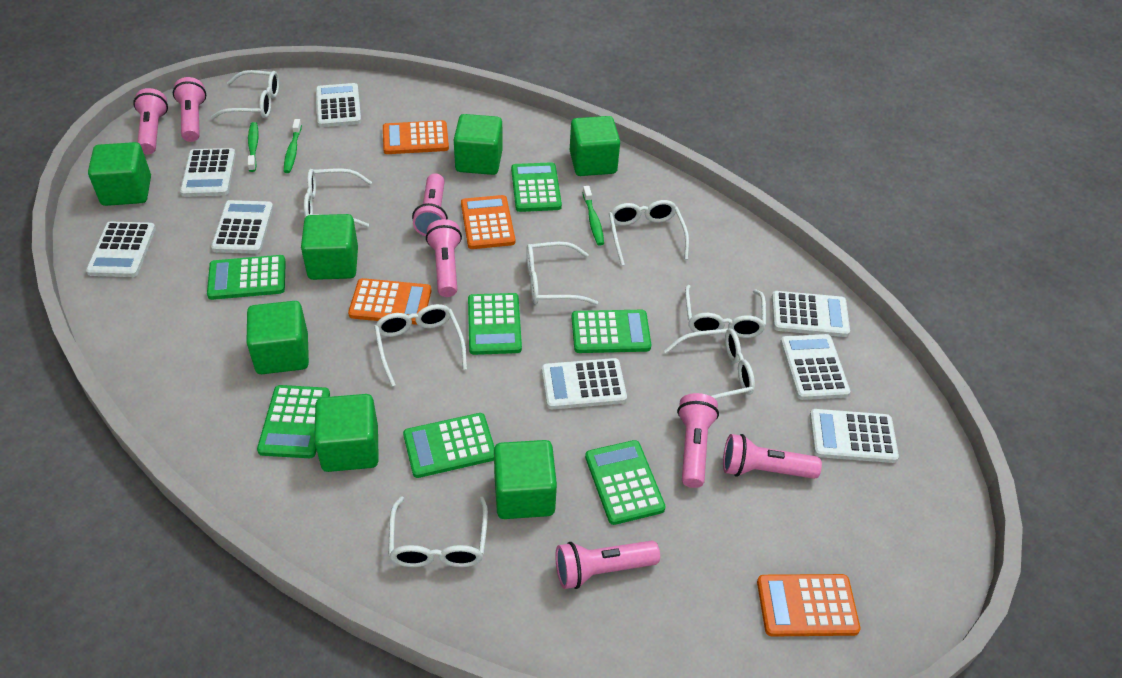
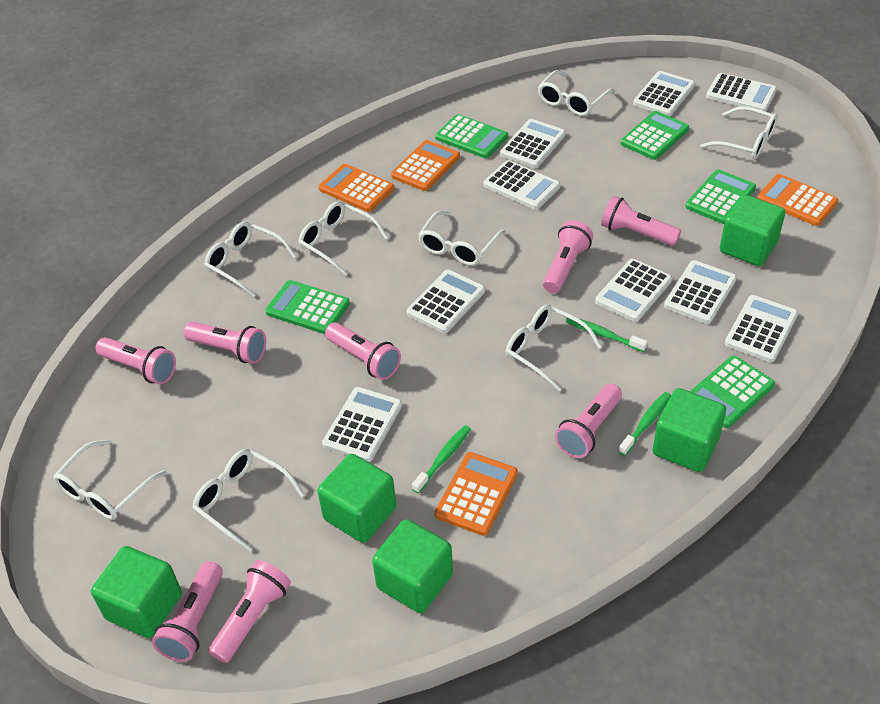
green calculator: 7 -> 5
green cube: 7 -> 5
pink flashlight: 7 -> 8
white calculator: 8 -> 9

